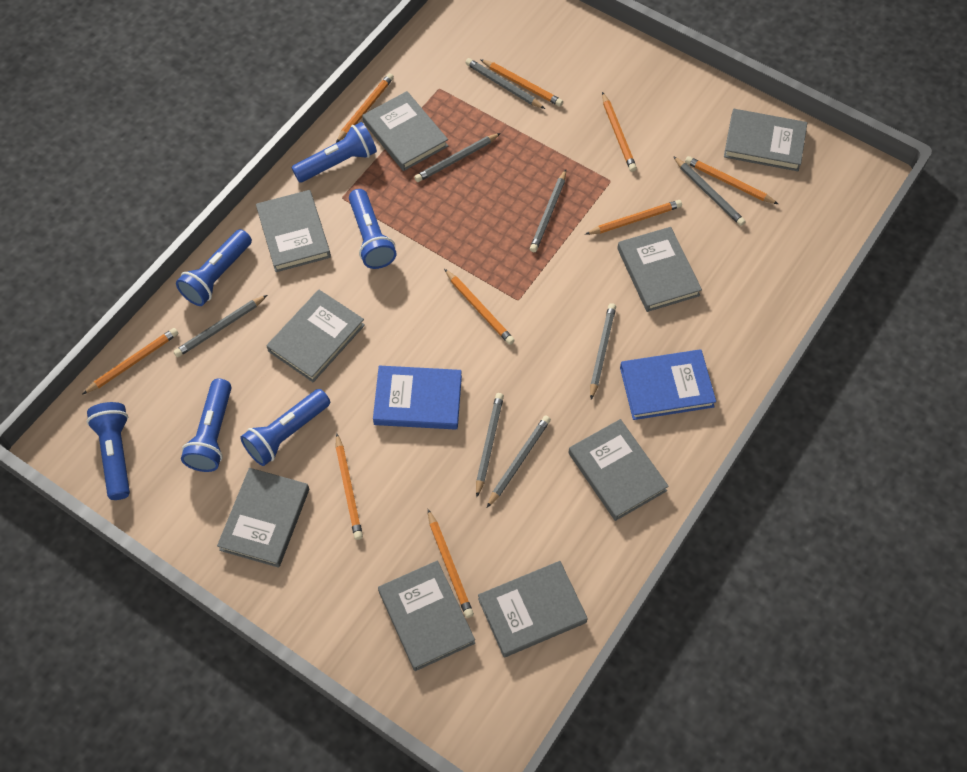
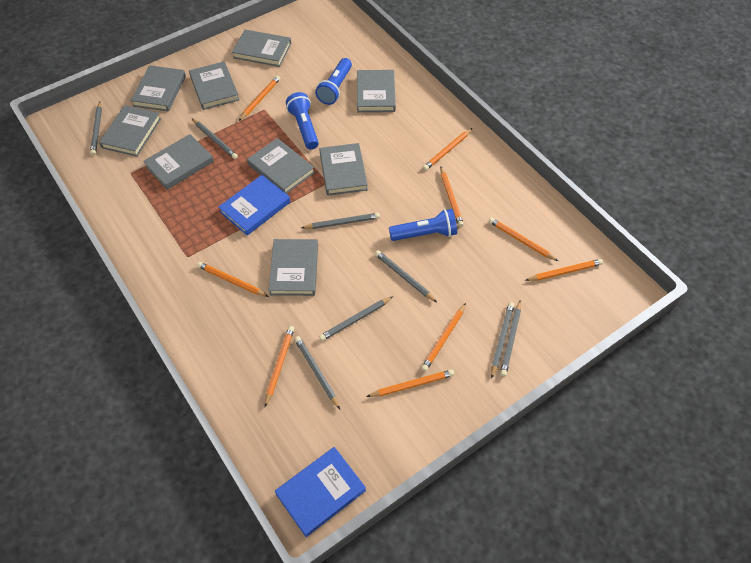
blue flashlight: 6 -> 3

